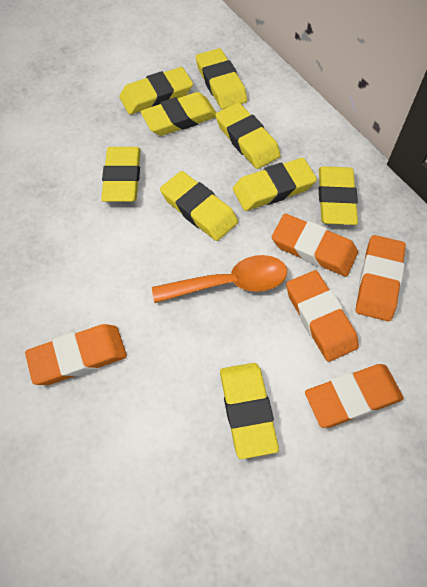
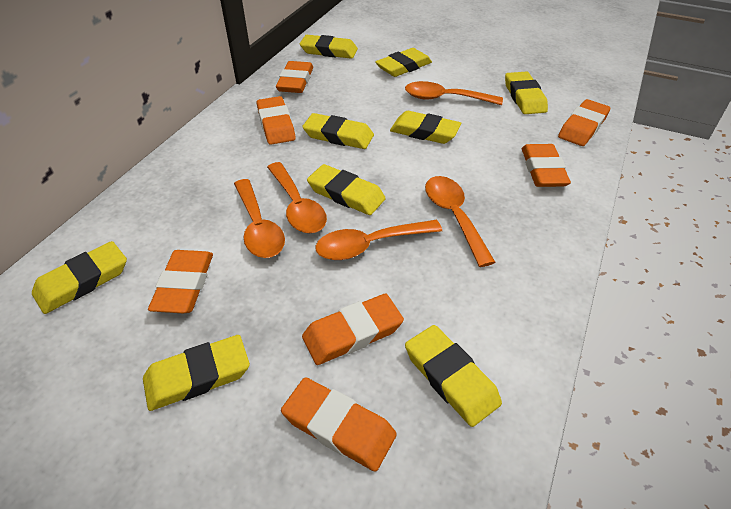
orange eraser: 5 -> 7
orange spoon: 1 -> 5

